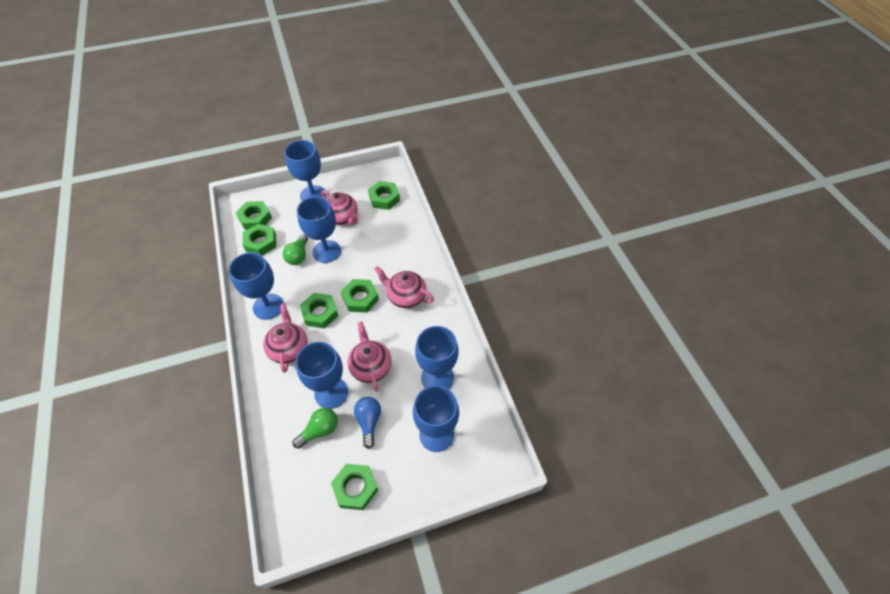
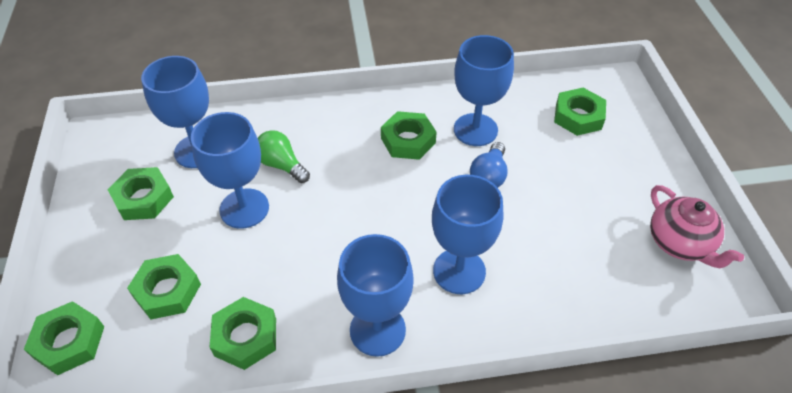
blue goblet: 6 -> 5
green light bulb: 2 -> 1
pink teapot: 4 -> 1

